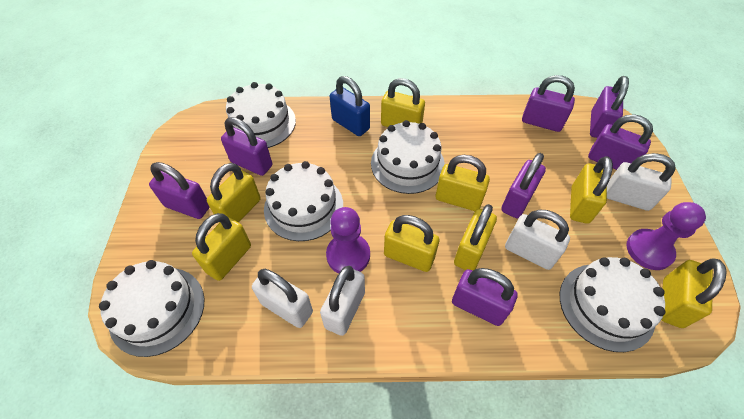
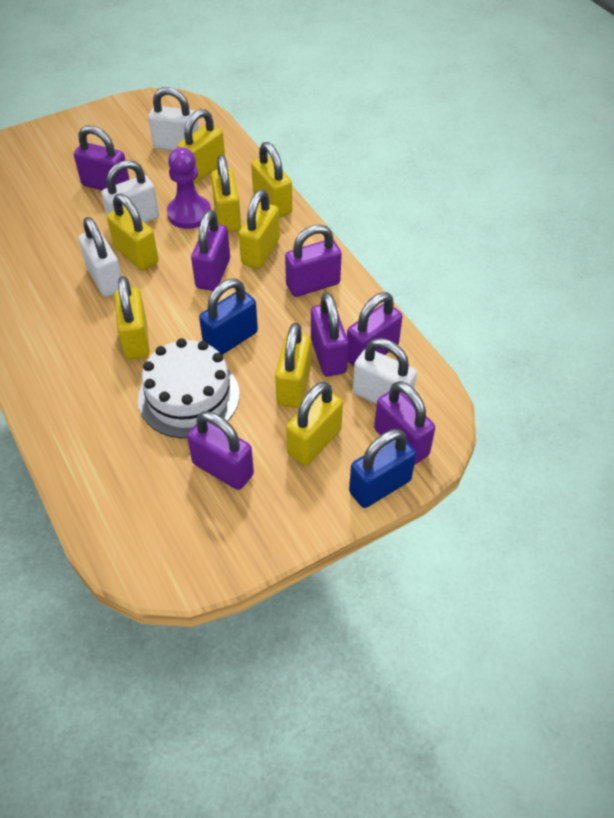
blue padlock: 1 -> 2
purple pawn: 2 -> 1
white cake: 5 -> 1

